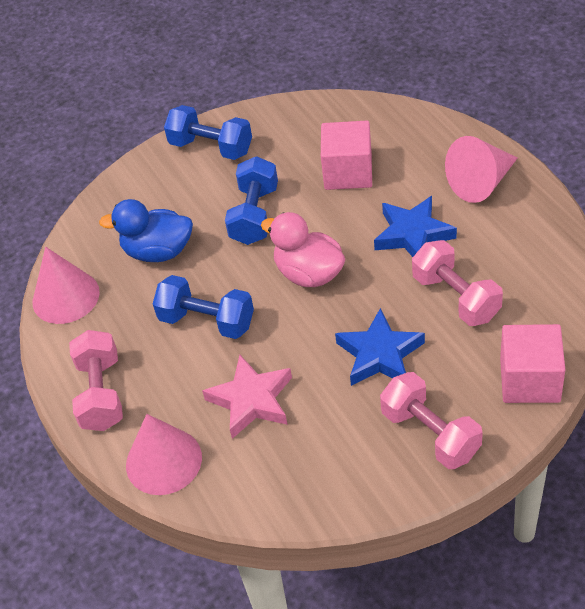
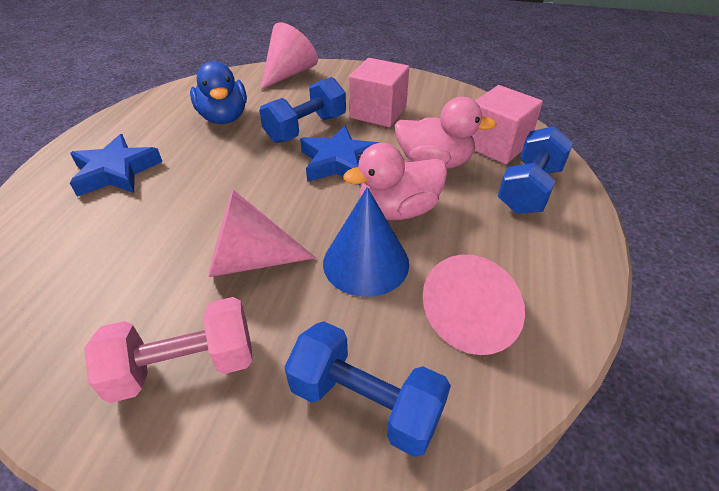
blue cone: 0 -> 1
pink duck: 1 -> 2
pink dumbbell: 3 -> 1
pink star: 1 -> 0

